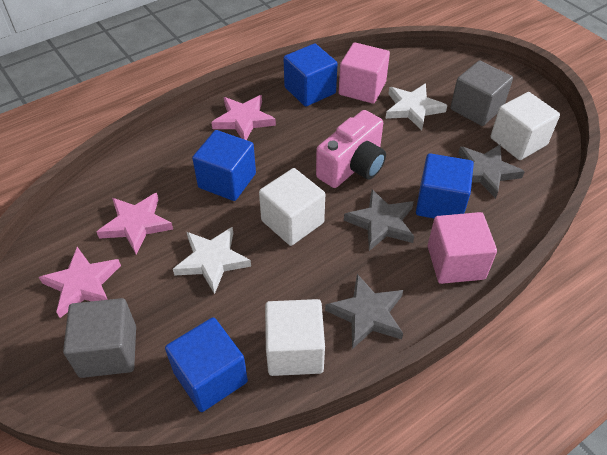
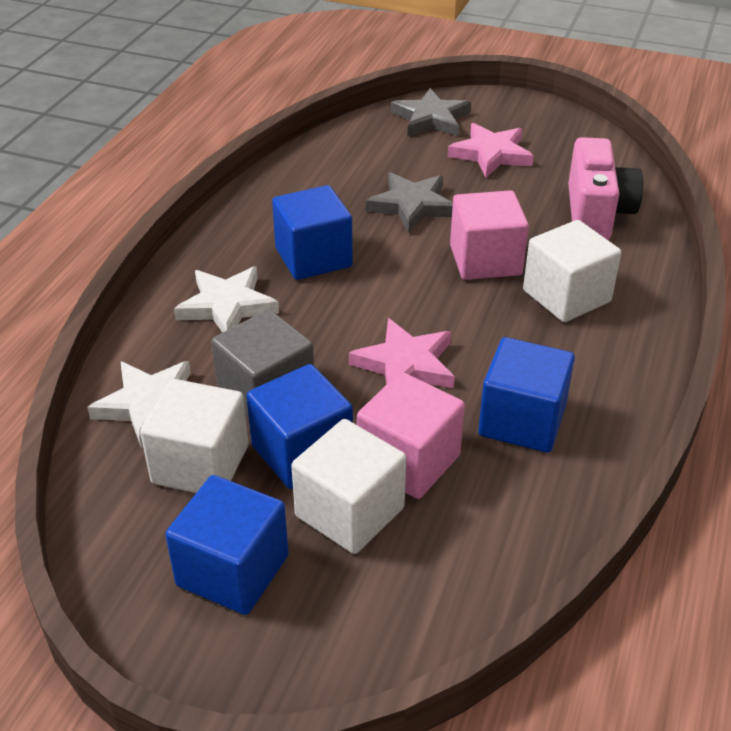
grey cube: 2 -> 1
grey star: 3 -> 2
pink star: 3 -> 2

